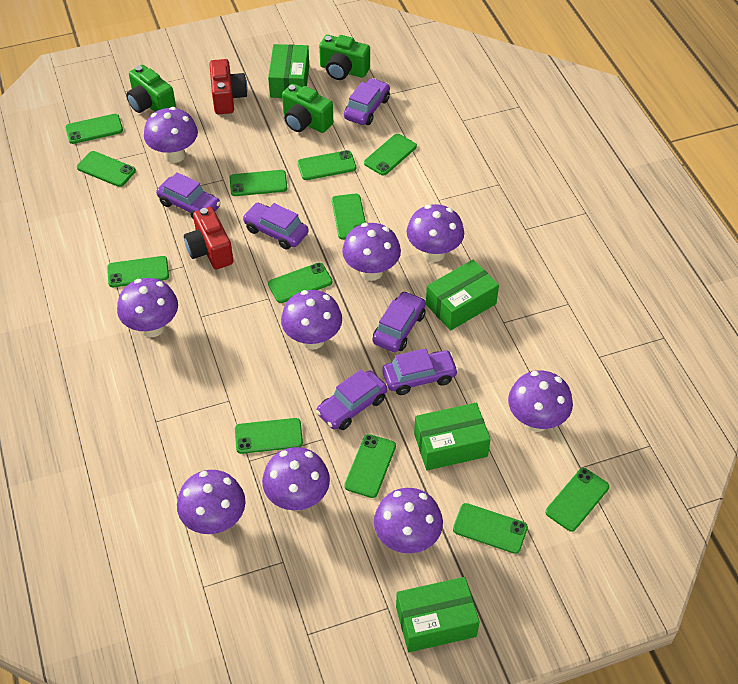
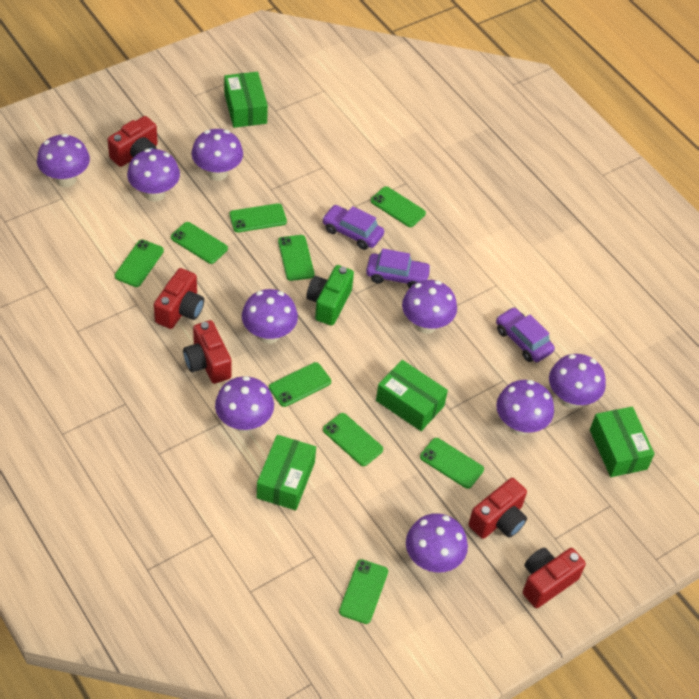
green camera: 3 -> 1
green phone: 12 -> 9
purple car: 6 -> 3
red camera: 2 -> 5

